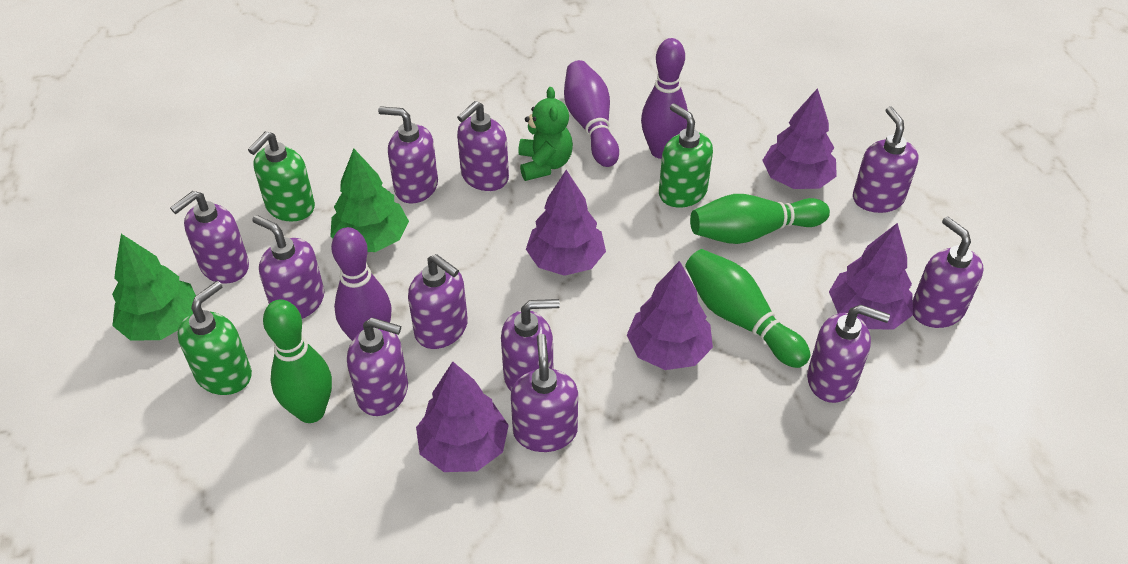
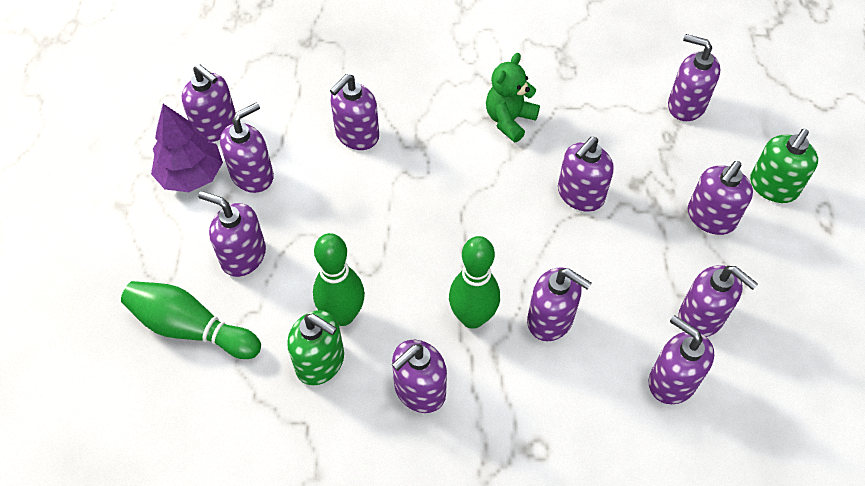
green soap dispenser: 3 -> 2
green tree: 2 -> 0
purple bowling pin: 3 -> 0
purple tree: 5 -> 1

